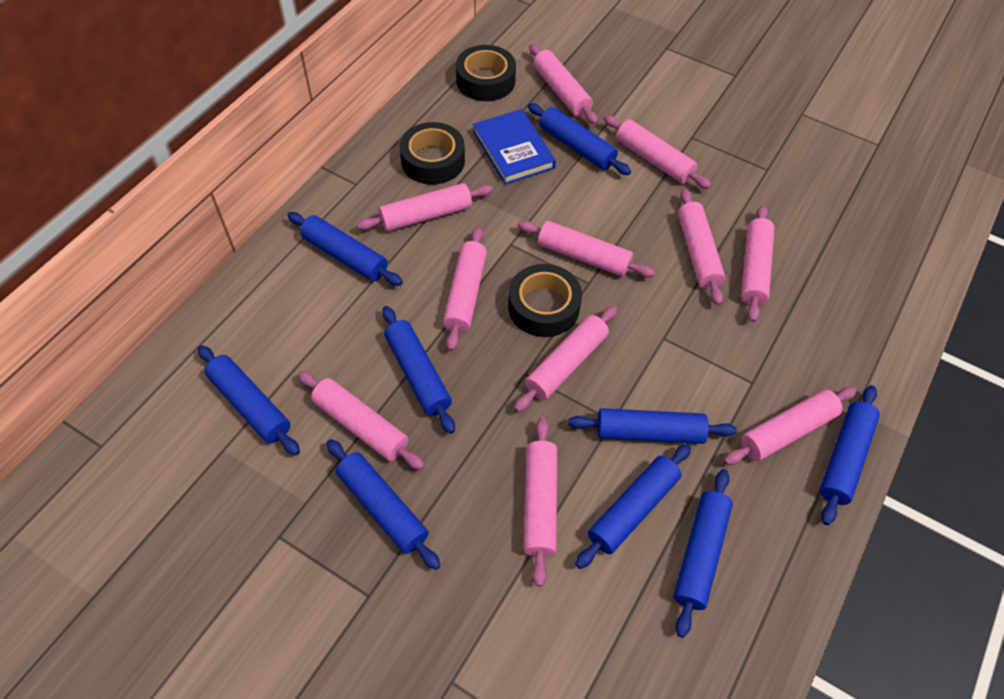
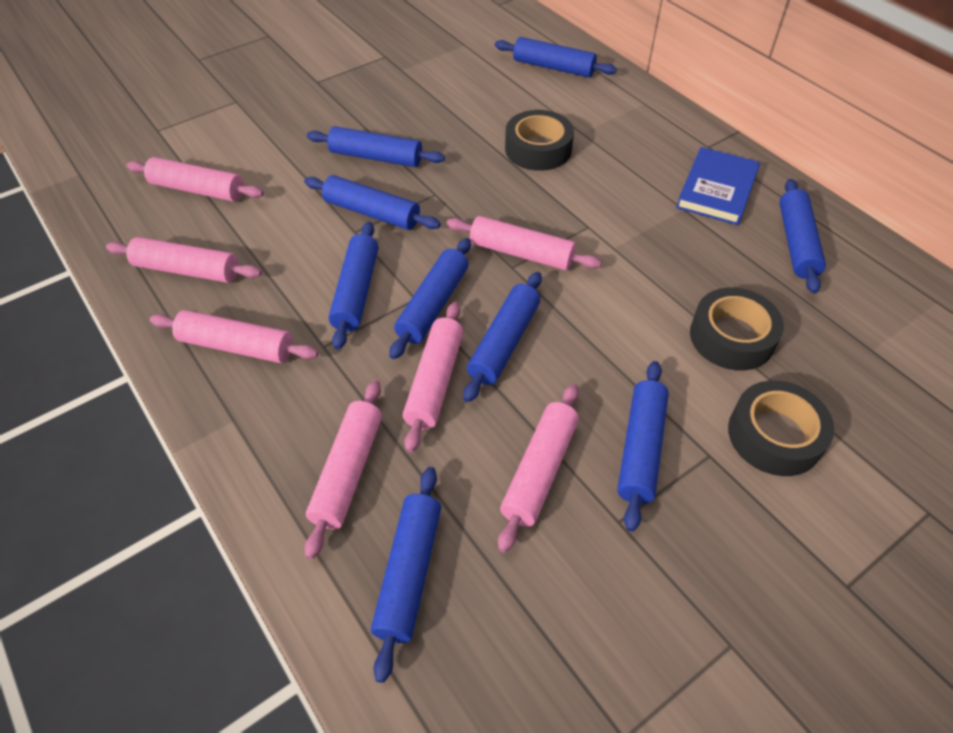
pink rolling pin: 11 -> 7

